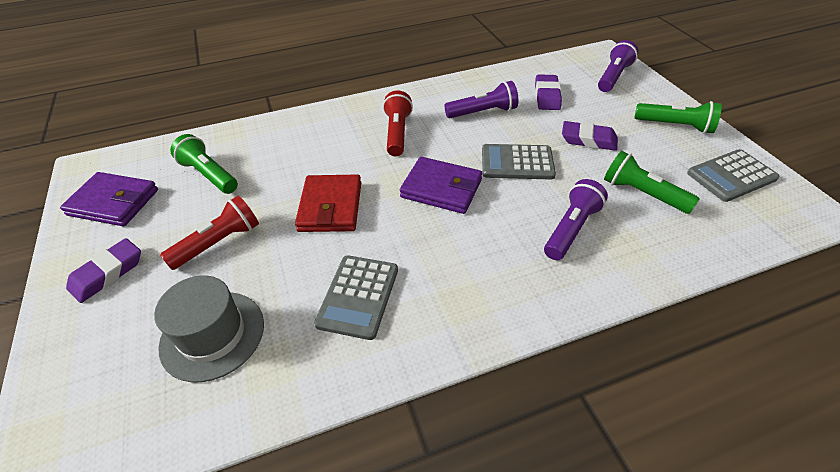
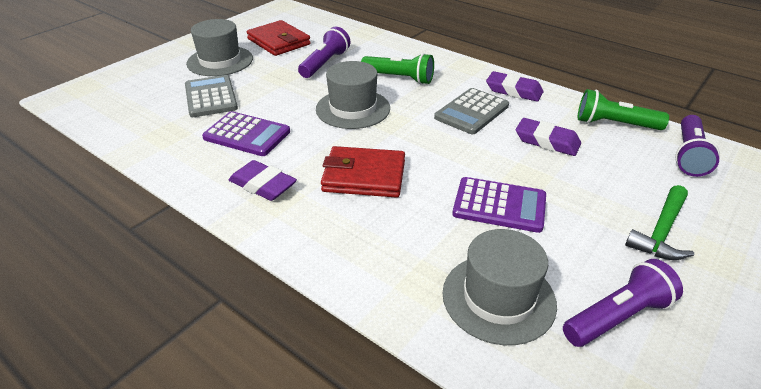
green flashlight: 3 -> 2
green hammer: 0 -> 1
grey calculator: 3 -> 2
grey hat: 1 -> 3
purple calculator: 0 -> 2
purple wallet: 2 -> 0
red flashlight: 2 -> 0
red wallet: 1 -> 2

